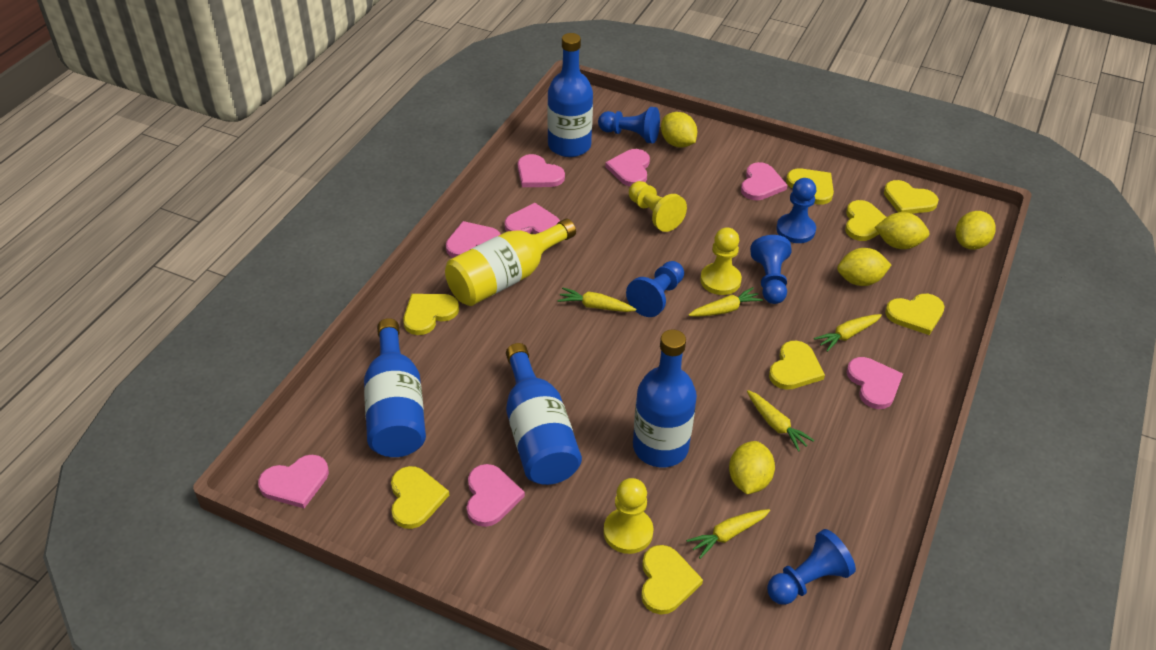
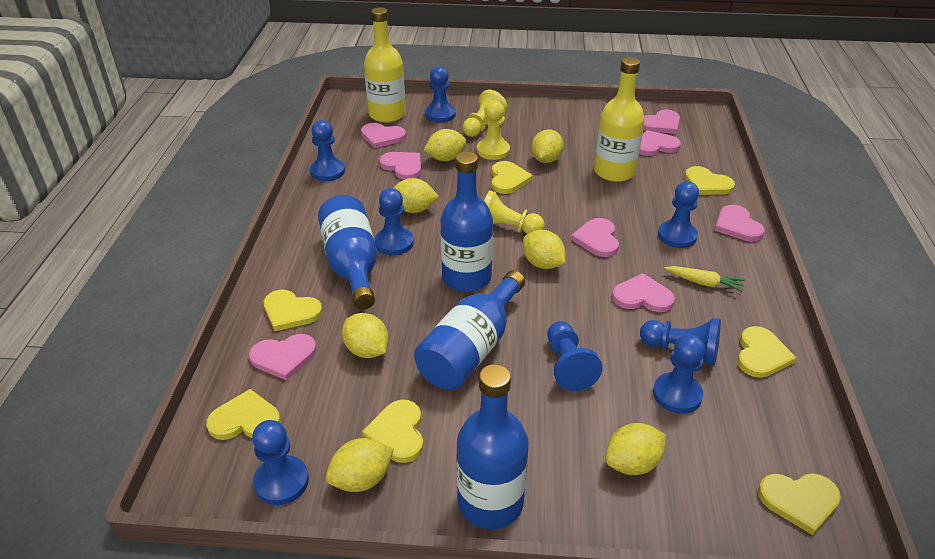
blue pawn: 5 -> 8
yellow bottle: 1 -> 2
yellow carrot: 5 -> 1
yellow heart: 8 -> 7
yellow lemon: 5 -> 7

